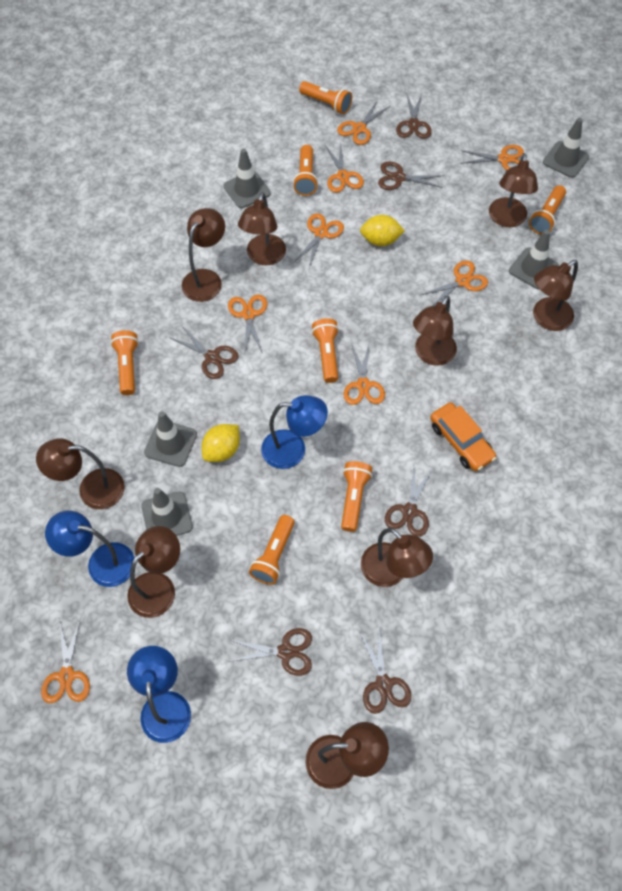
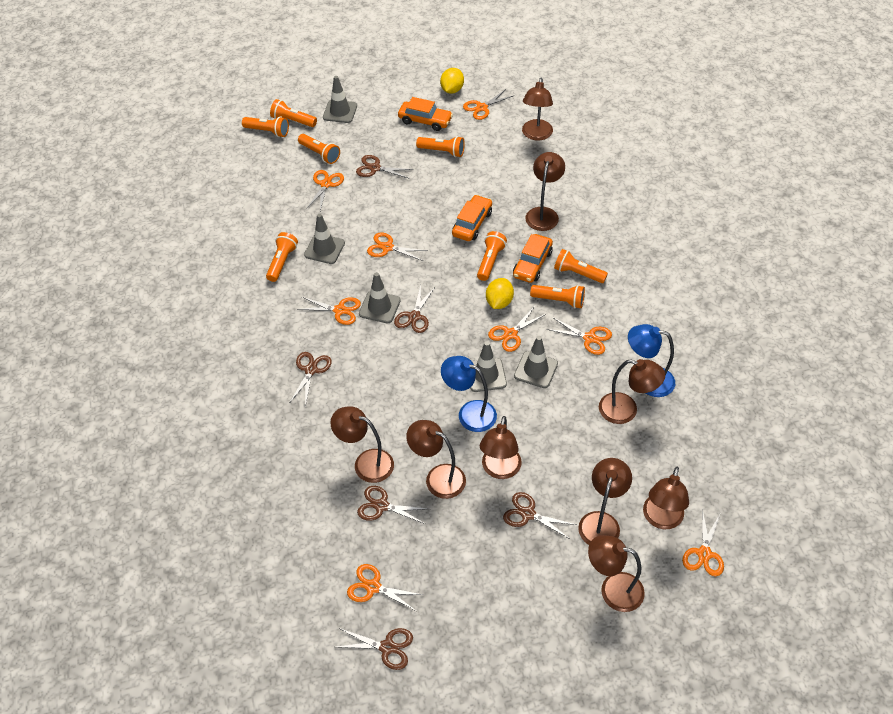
blue lamp: 3 -> 2
orange car: 1 -> 3
orange flashlight: 7 -> 8

